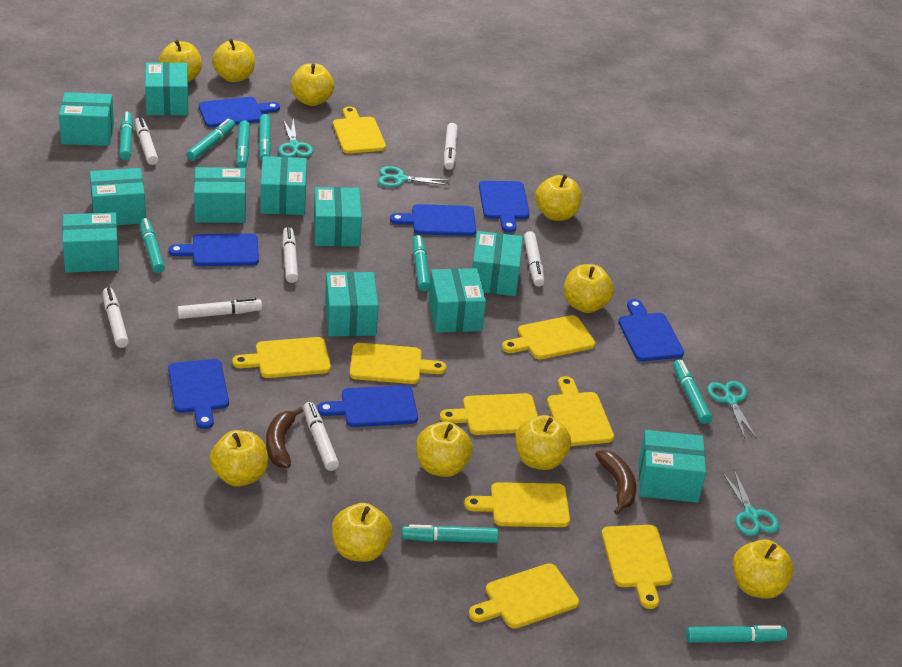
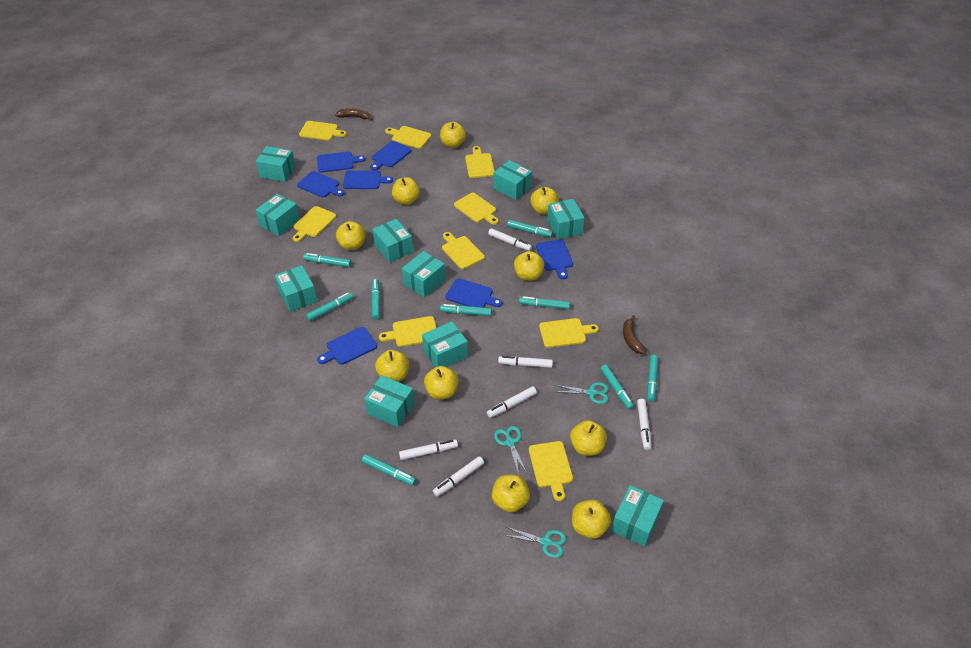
turquoise box: 11 -> 10
turquoise scissors: 4 -> 3
white marker: 7 -> 6

